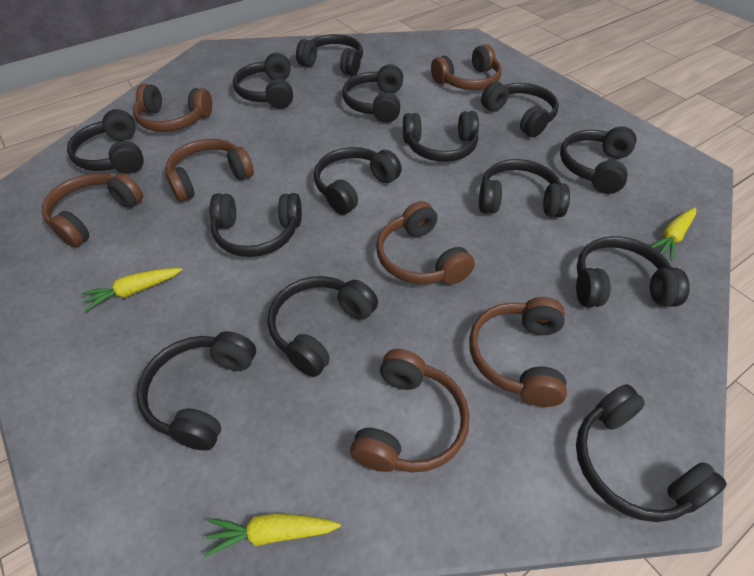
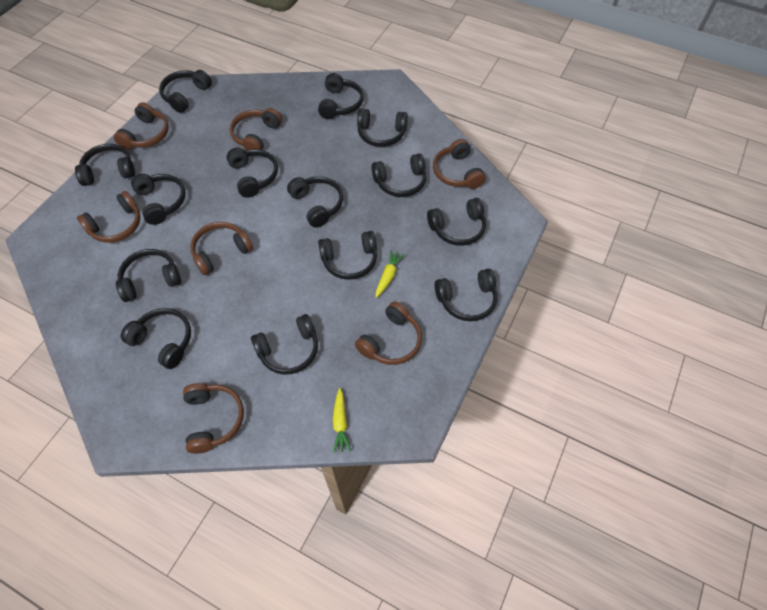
yellow carrot: 3 -> 2

